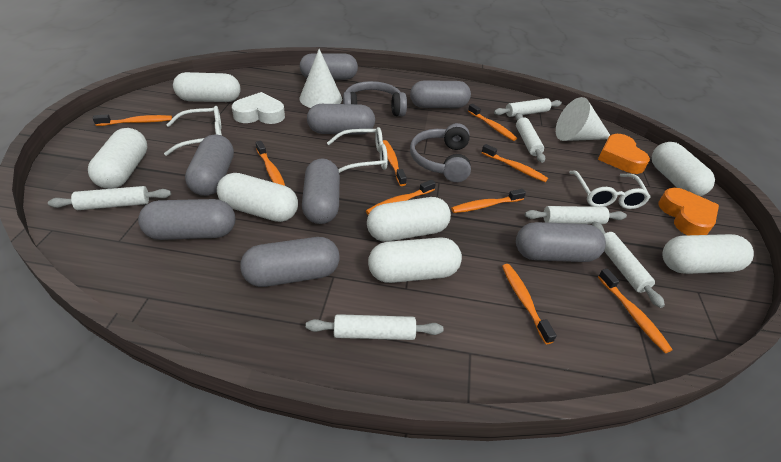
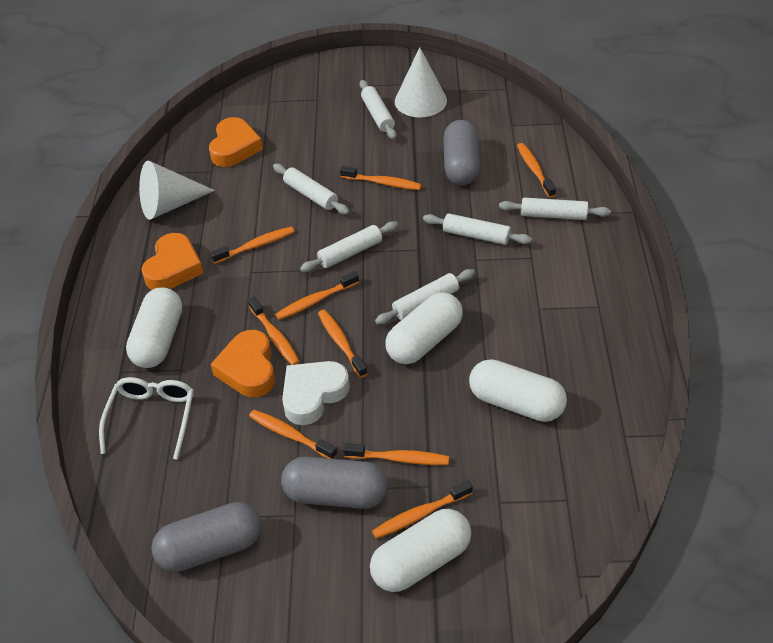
grey capsule: 8 -> 3
grey headphones: 2 -> 0
orange heart: 2 -> 3
white capsule: 7 -> 4
white glasses: 3 -> 1

